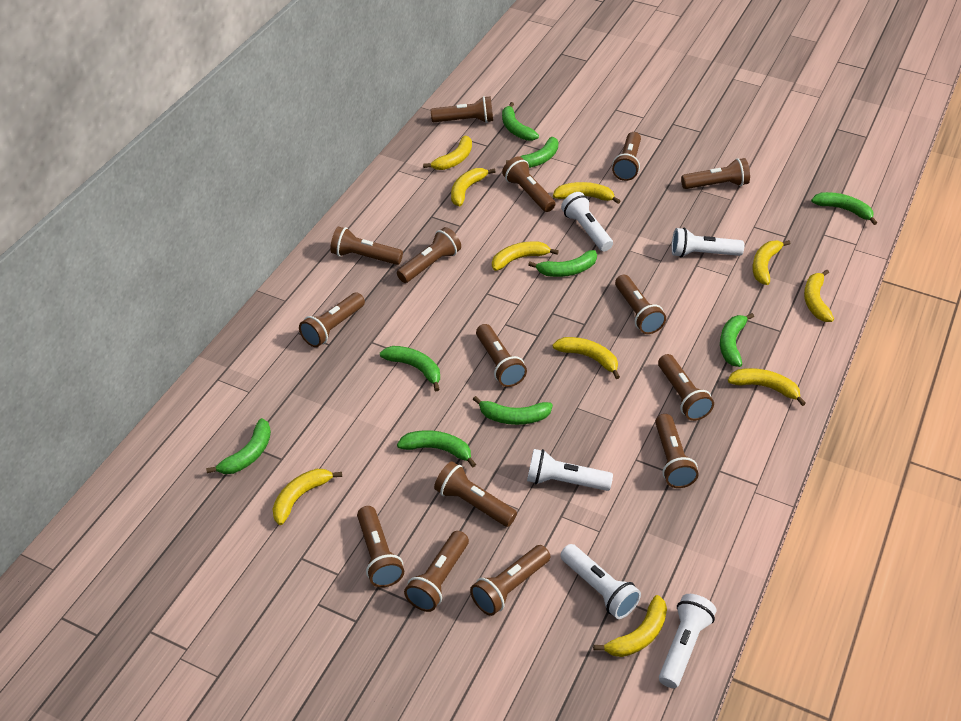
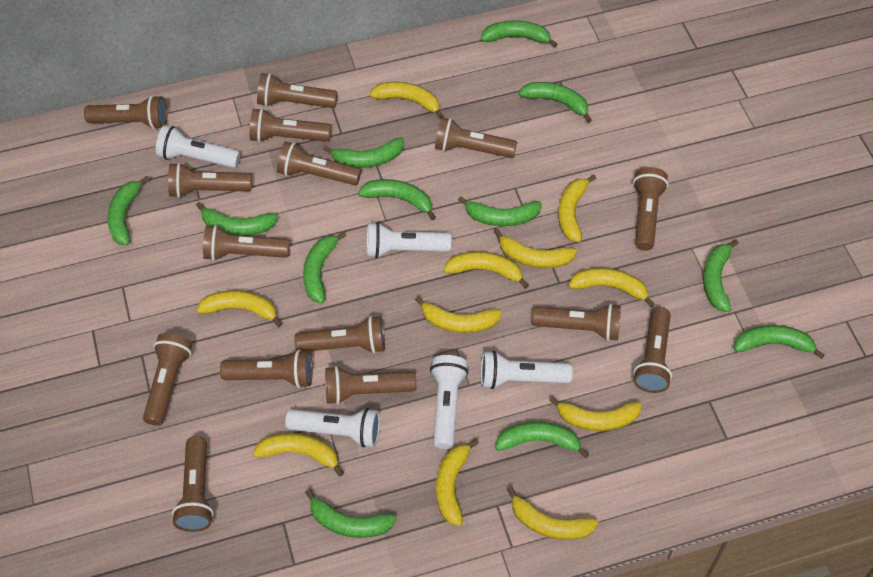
green banana: 9 -> 12
yellow banana: 10 -> 11

